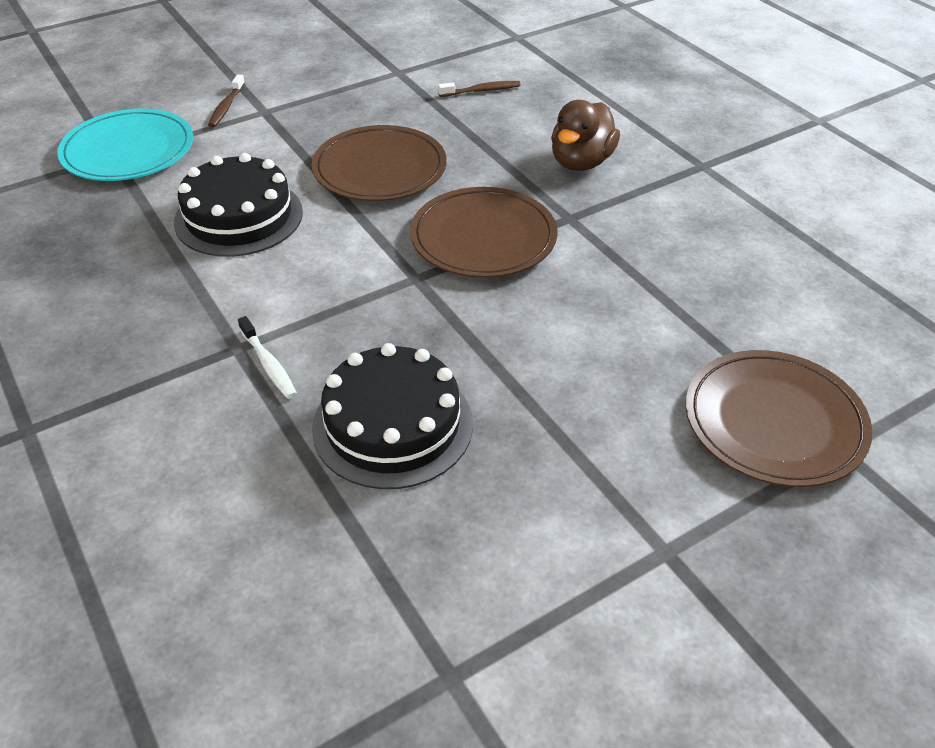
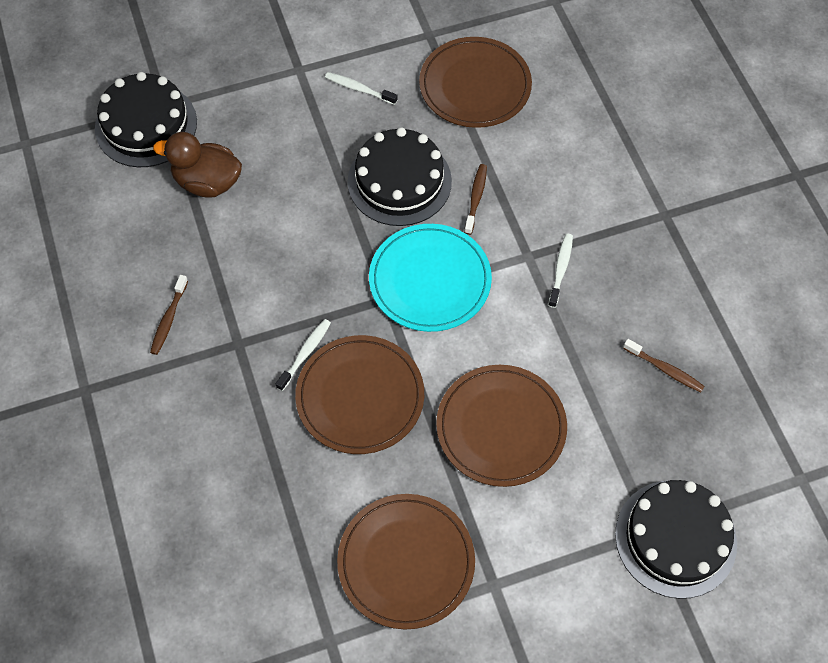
black cake: 2 -> 3
brown plate: 3 -> 4
brown toothbrush: 2 -> 3
white toothbrush: 1 -> 3

